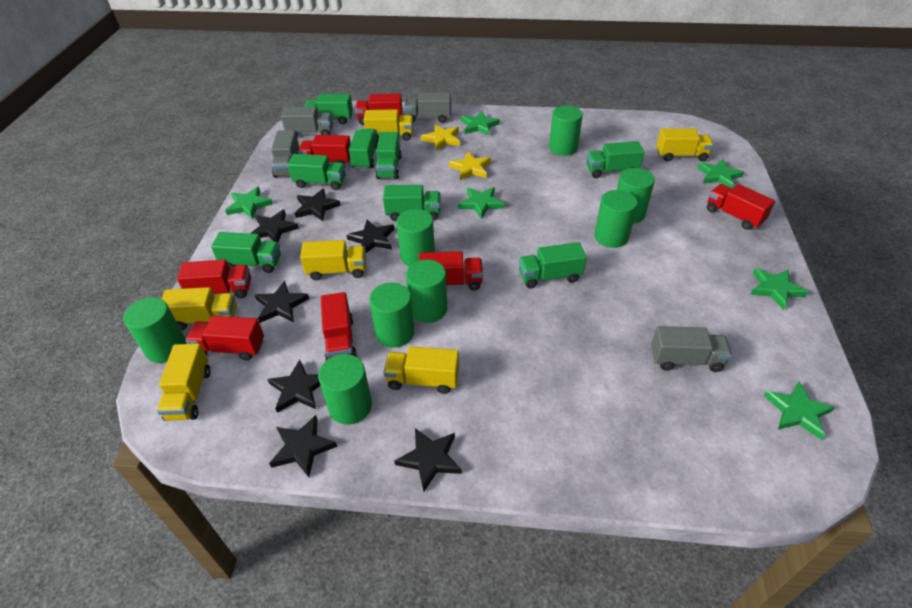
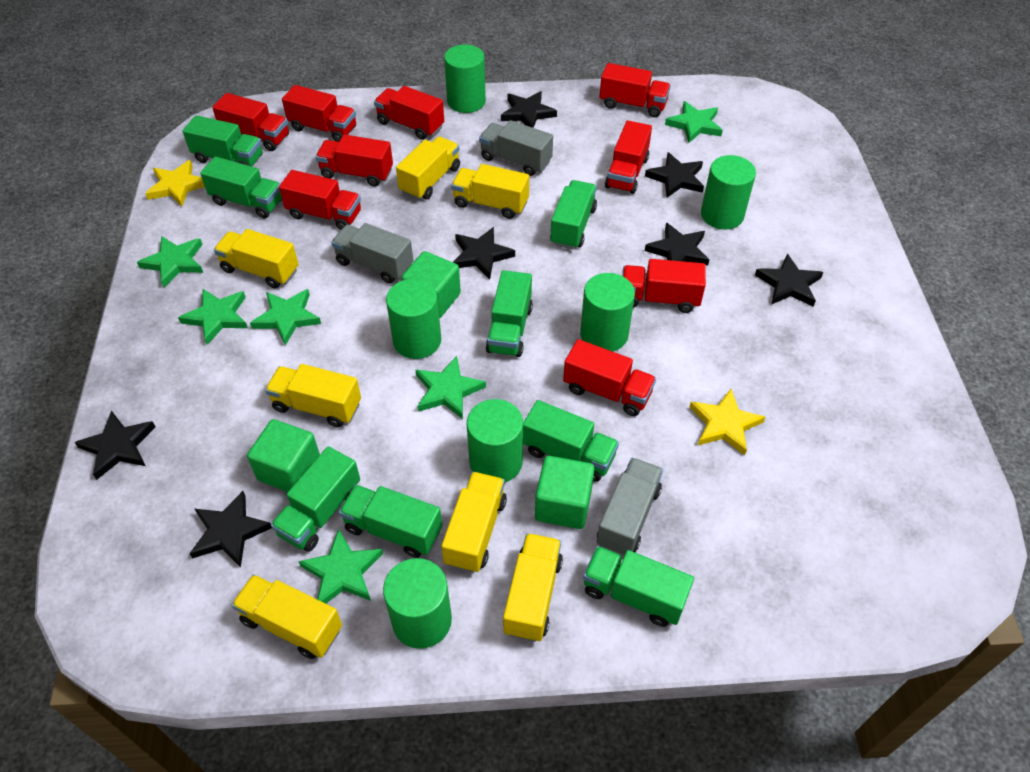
green cube: 0 -> 3
green cylinder: 8 -> 6
grey truck: 4 -> 3
red truck: 7 -> 9
yellow truck: 6 -> 7

